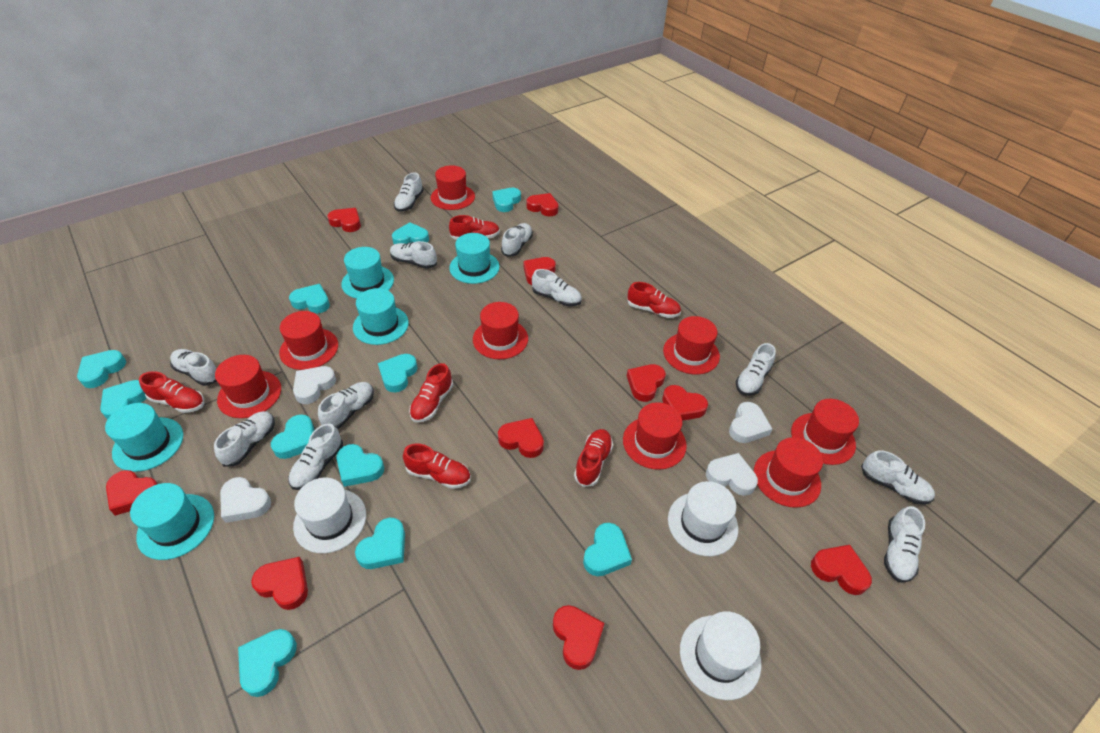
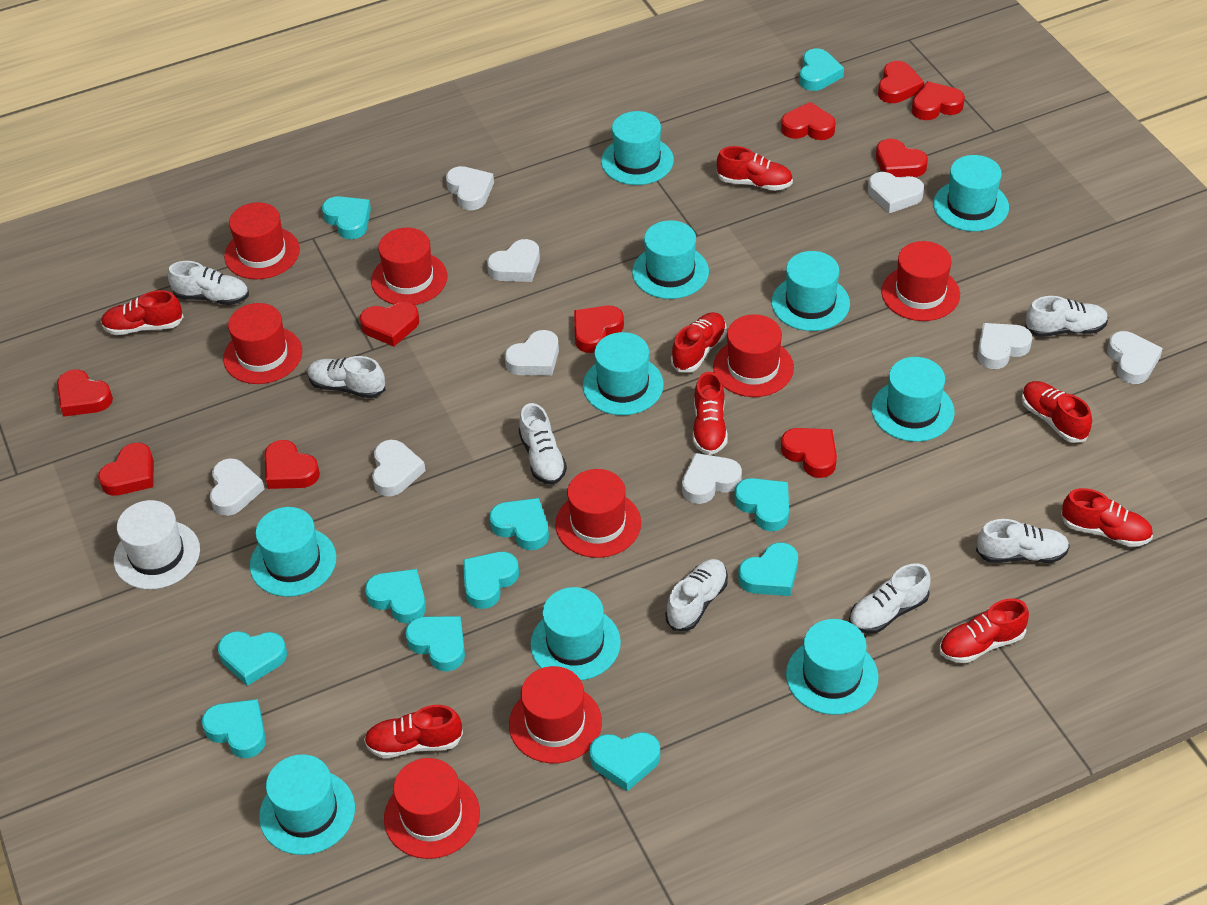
red shoe: 6 -> 8
turquoise hat: 5 -> 10
white hat: 3 -> 1
white heart: 4 -> 9
white shoe: 11 -> 7

